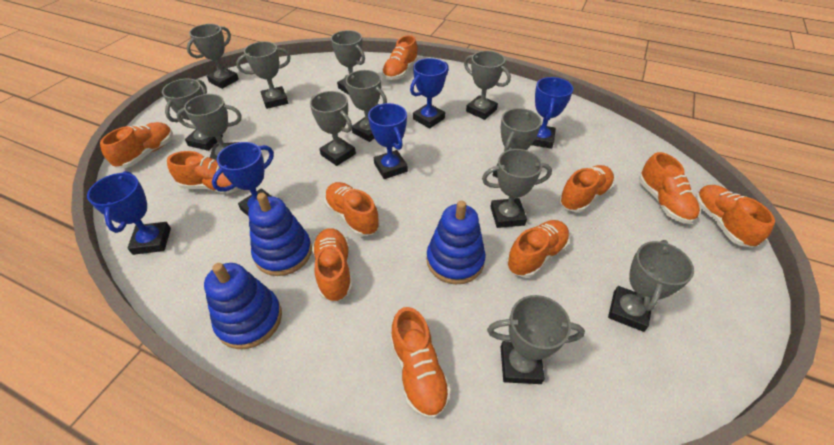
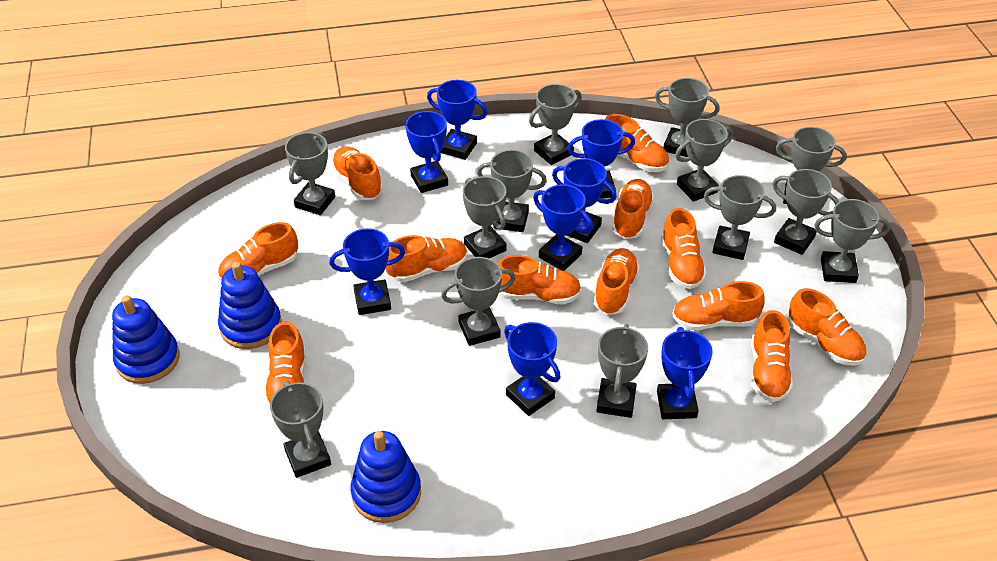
blue trophy: 5 -> 8
grey trophy: 12 -> 13
orange shoe: 10 -> 12

